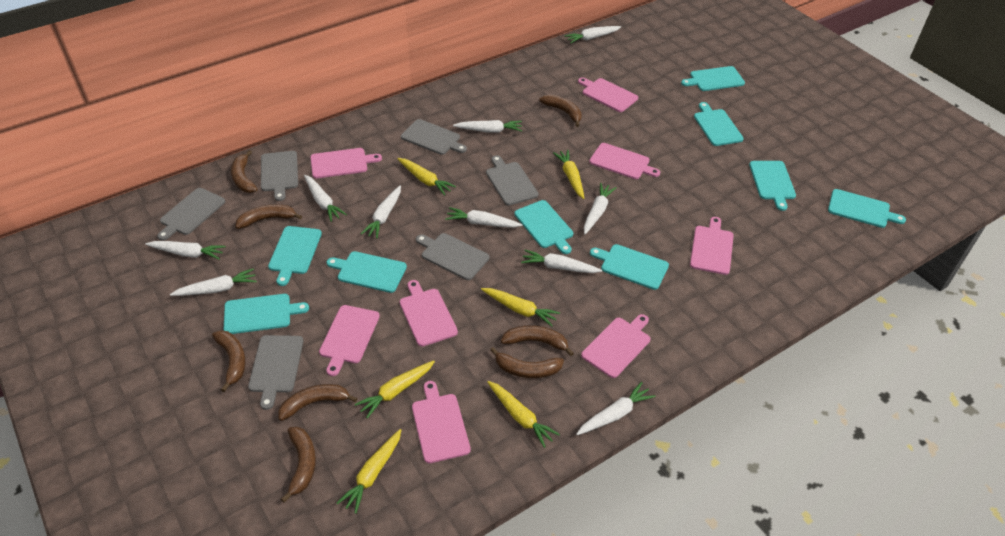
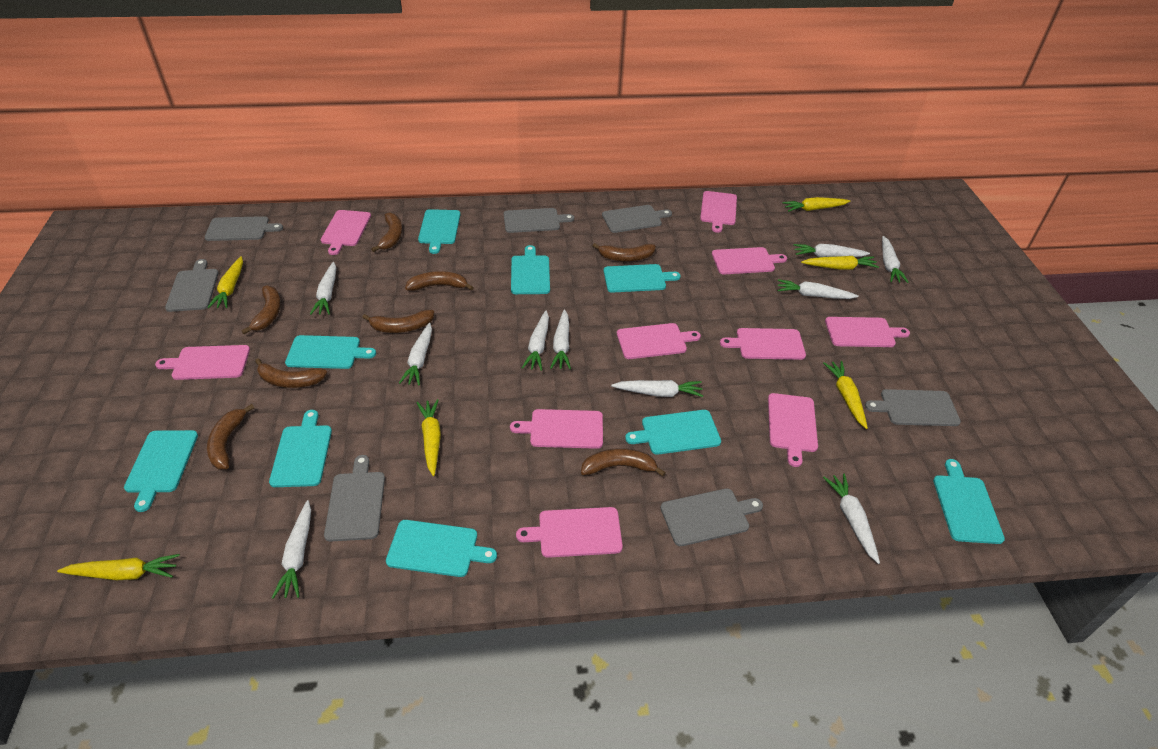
grey cutting board: 6 -> 7
pink cutting board: 8 -> 10

